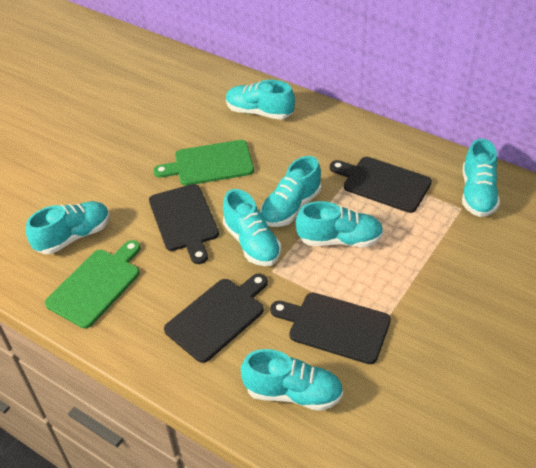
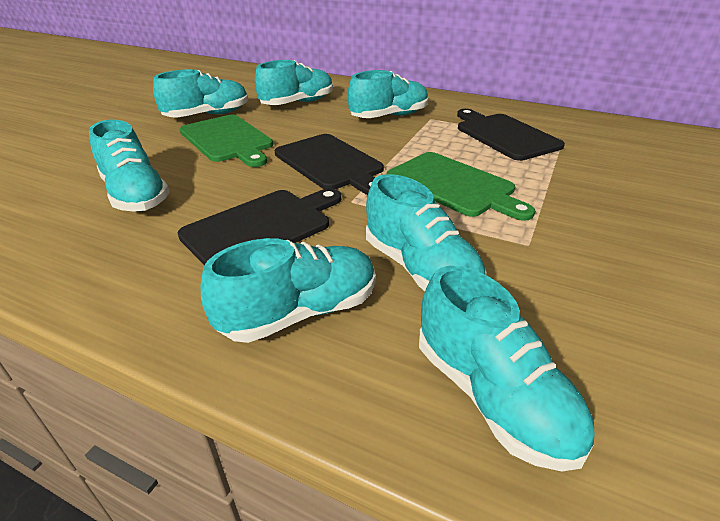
black cutting board: 4 -> 3

